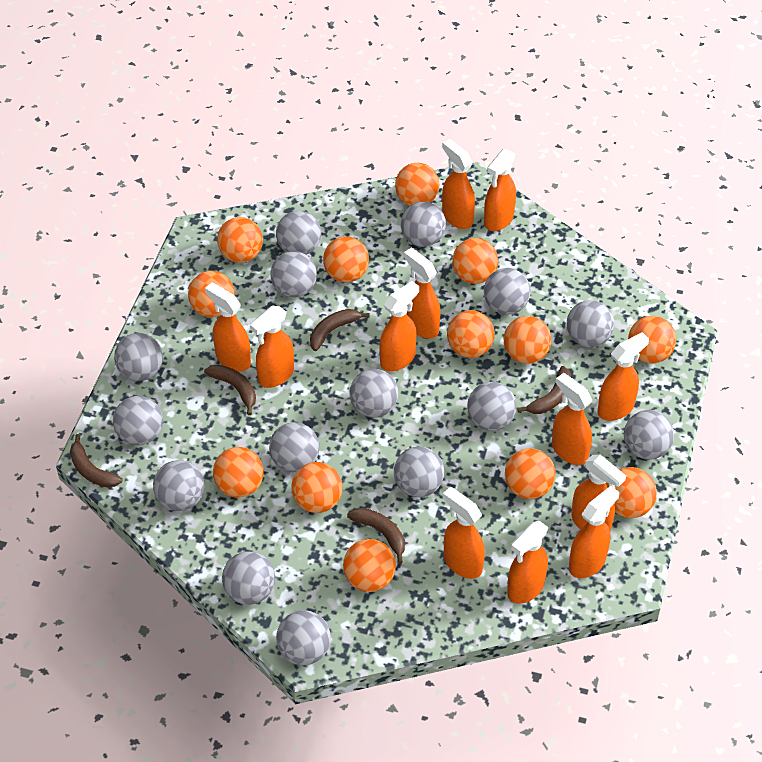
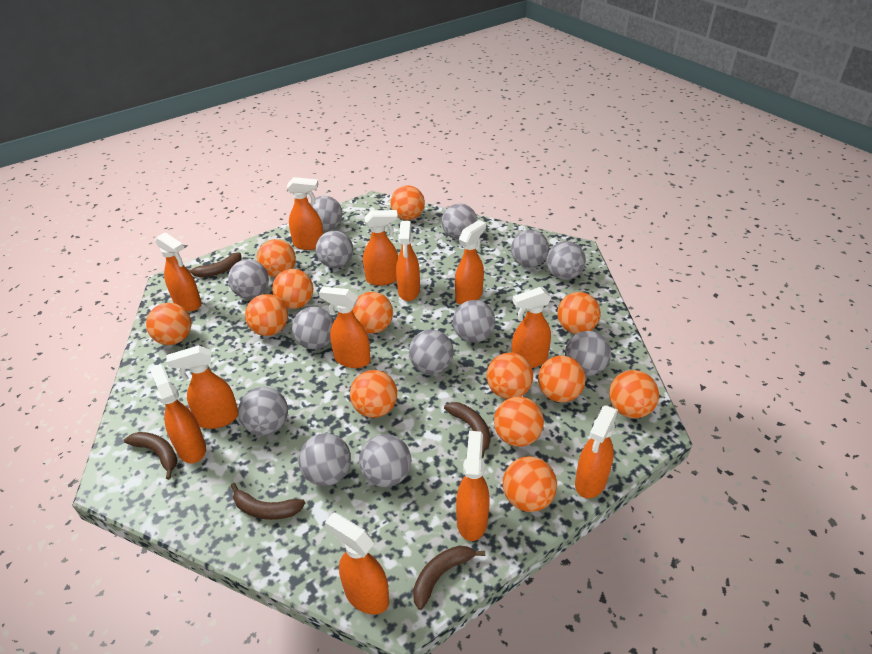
grey ball: 15 -> 13

